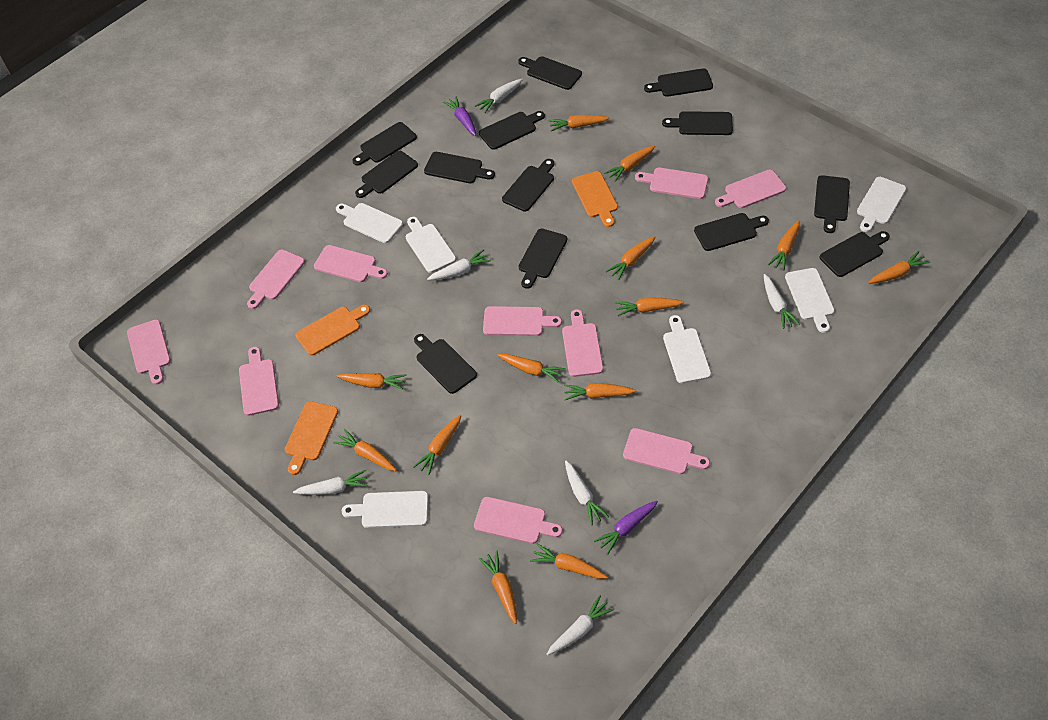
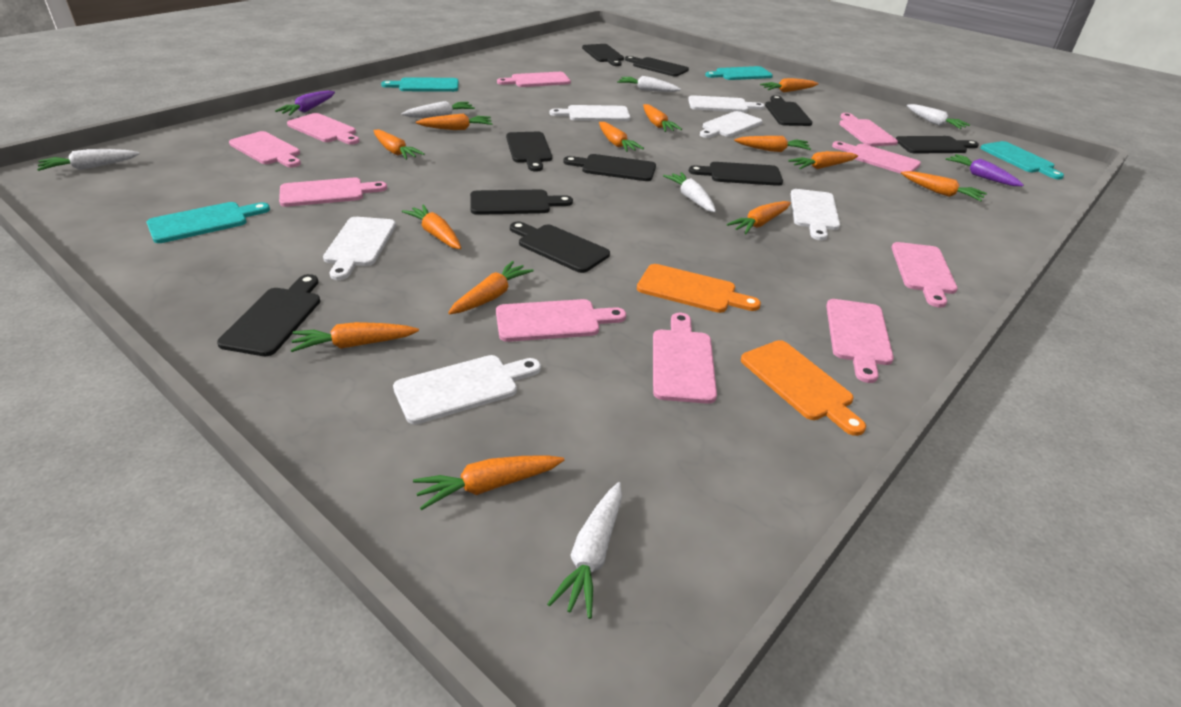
black cutting board: 13 -> 10
orange cutting board: 3 -> 2
turquoise cutting board: 0 -> 4

